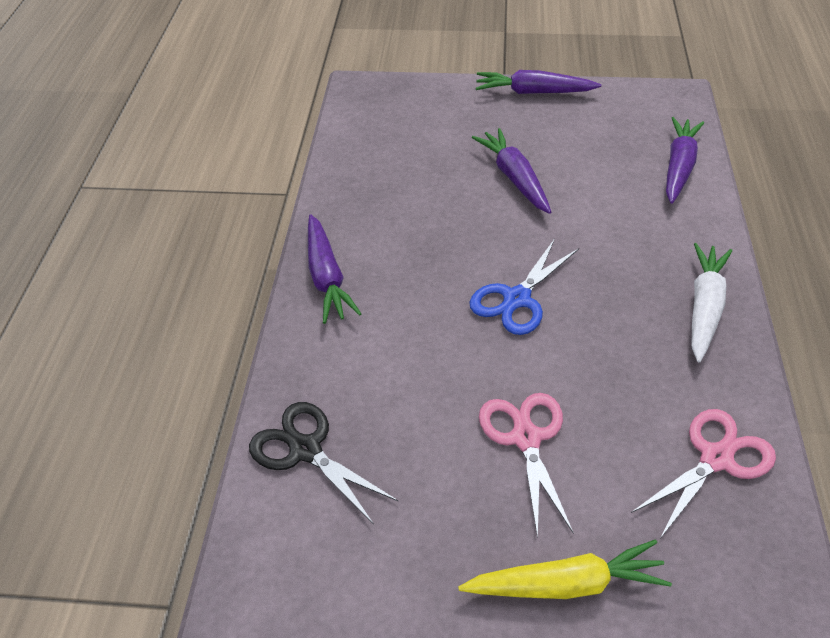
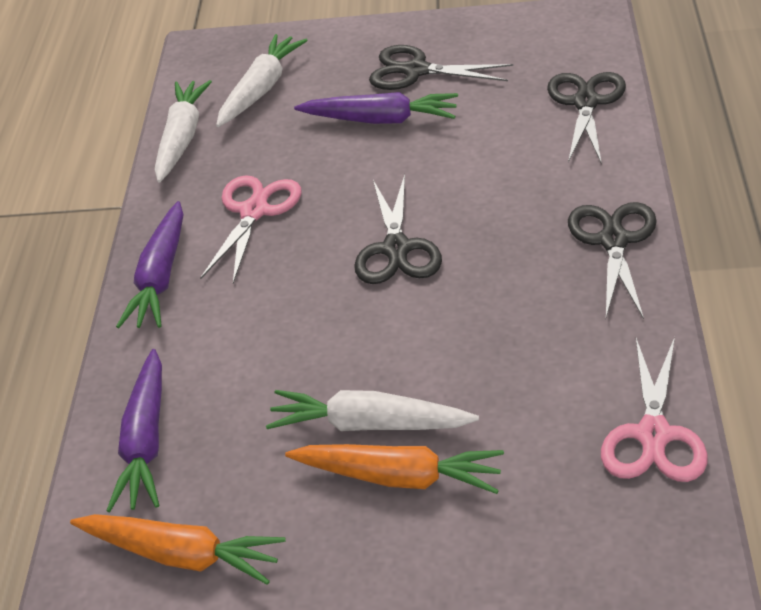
black scissors: 1 -> 4
blue scissors: 1 -> 0
orange carrot: 0 -> 2
purple carrot: 4 -> 3
white carrot: 1 -> 3
yellow carrot: 1 -> 0

